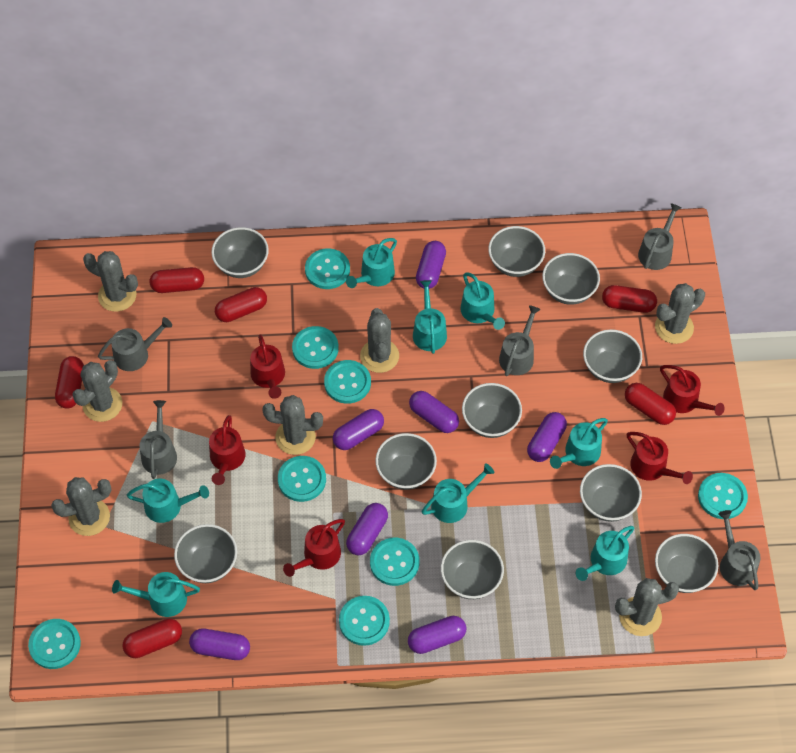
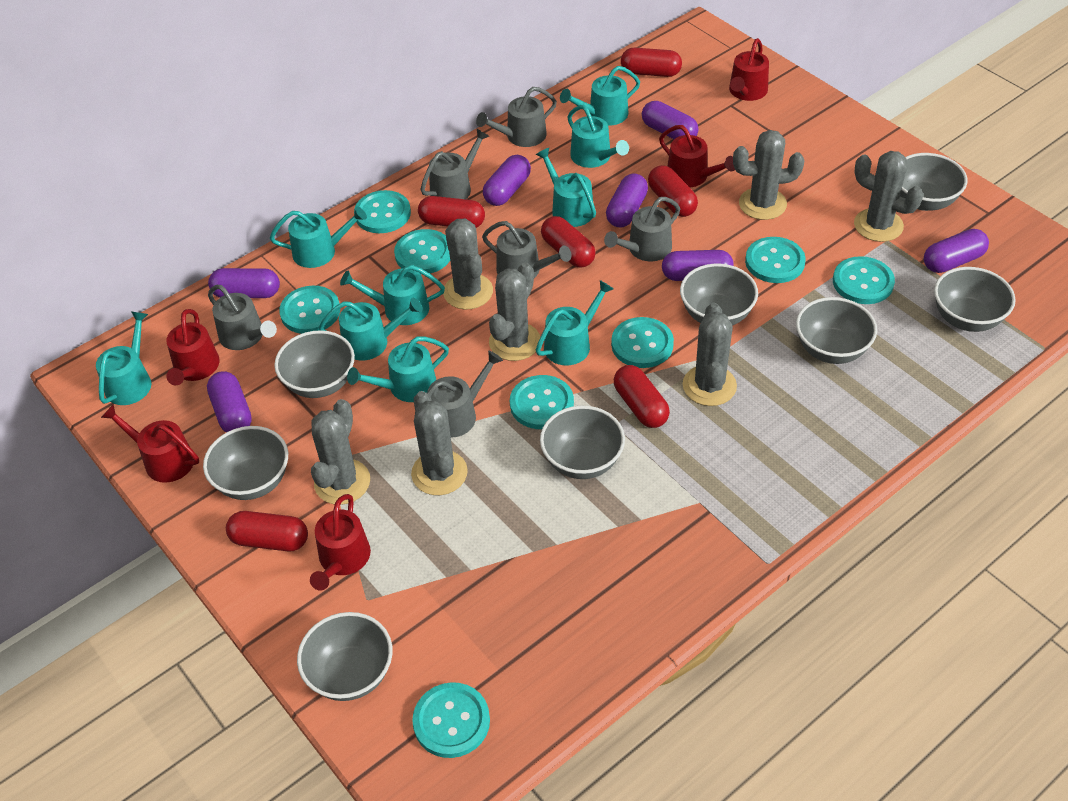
grey bowl: 10 -> 8
grey watering can: 5 -> 6
turquoise watering can: 8 -> 9

